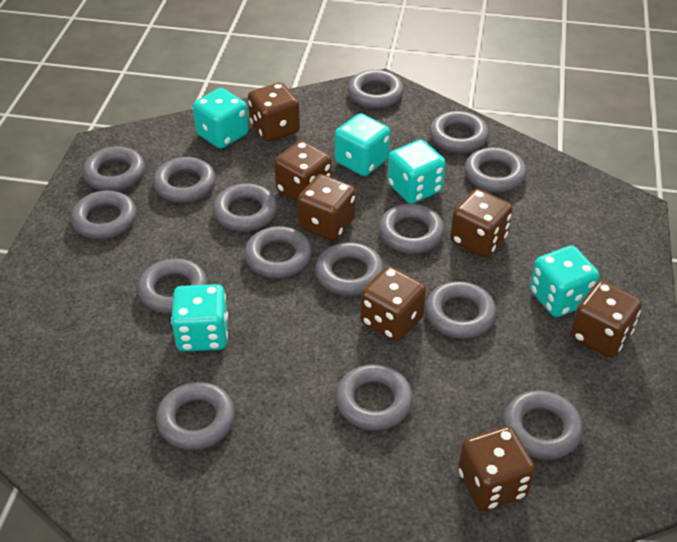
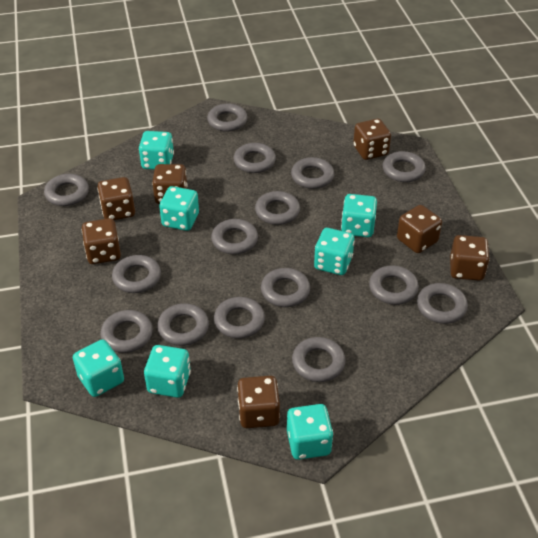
turquoise dice: 5 -> 7

